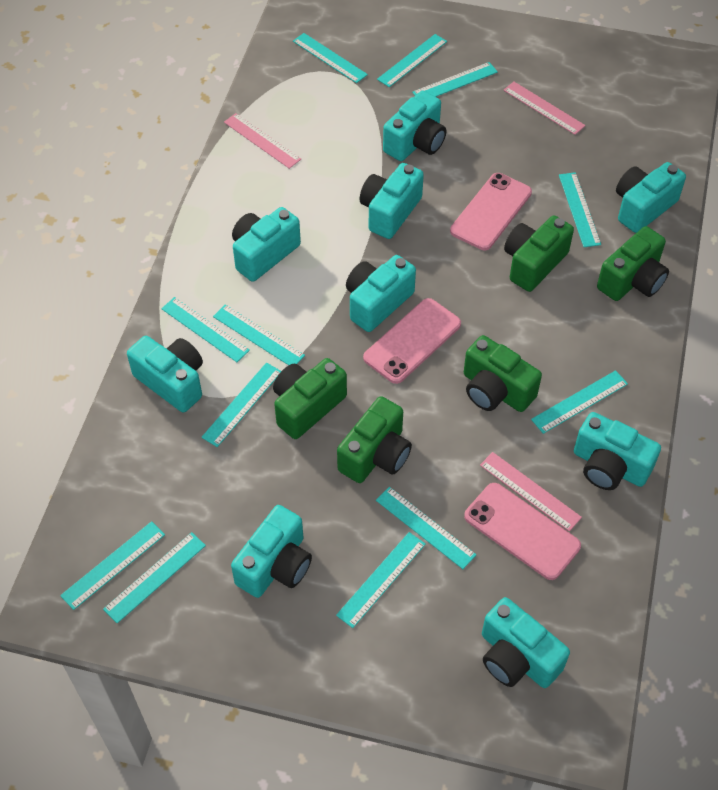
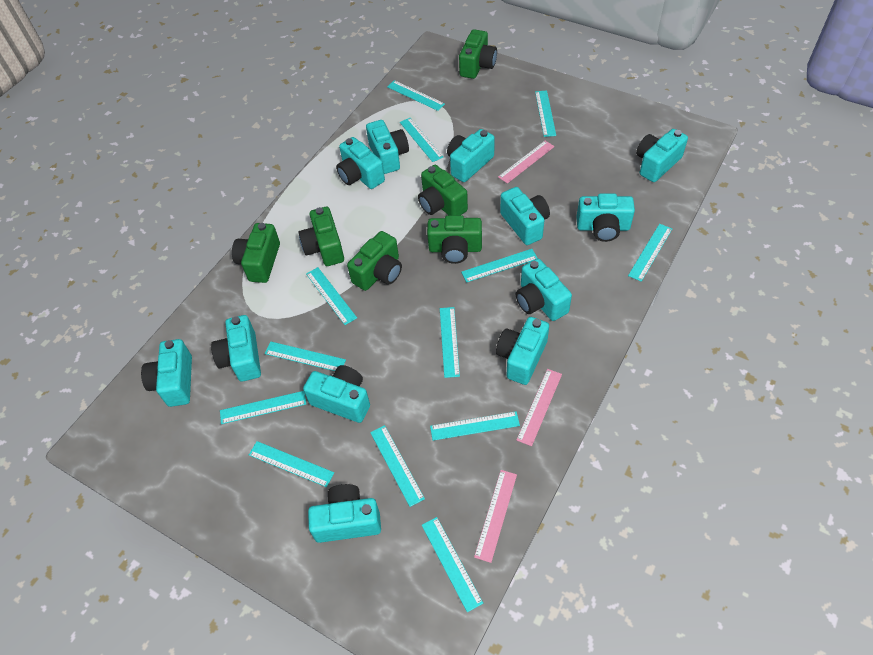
green camera: 5 -> 6
pink phone: 3 -> 0
turquoise camera: 9 -> 12
turquoise ruler: 12 -> 13

